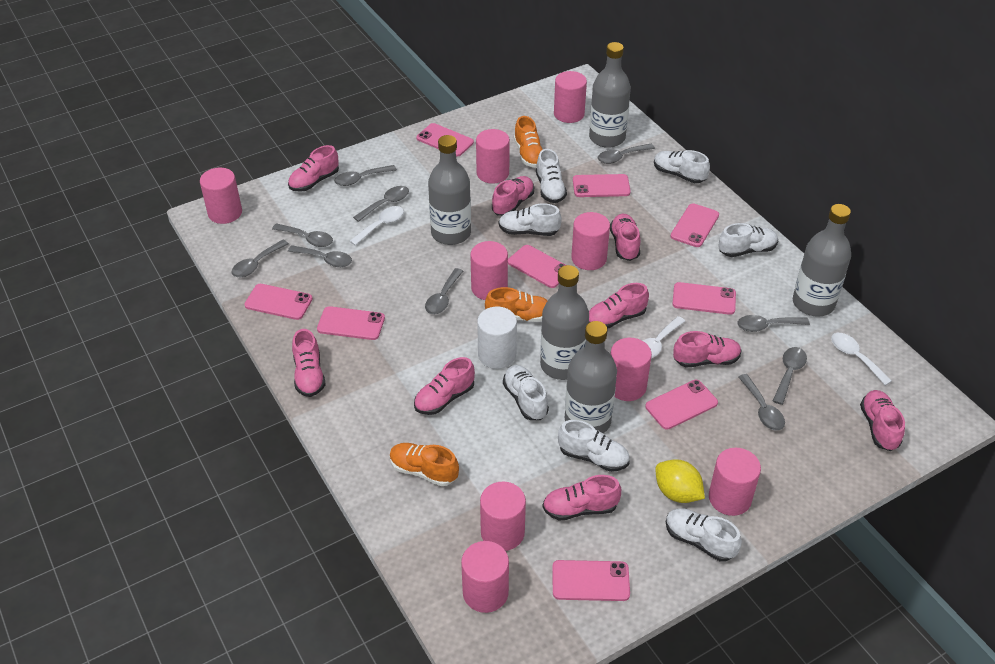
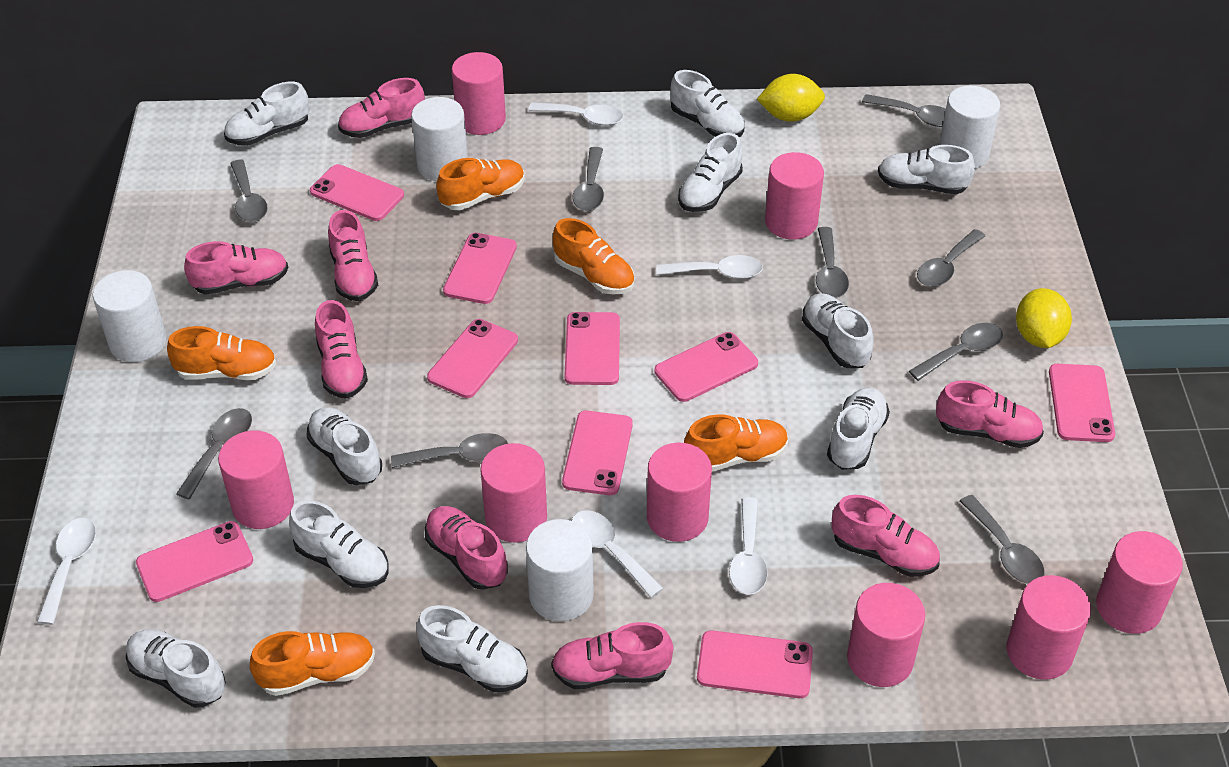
grey bottle: 5 -> 0
grey spoon: 10 -> 9
orange shoe: 3 -> 5
pink cylinder: 9 -> 8
pink shoe: 9 -> 8
white cylinder: 1 -> 4
white shoe: 7 -> 10
white spoon: 3 -> 5
yellow lemon: 1 -> 2

